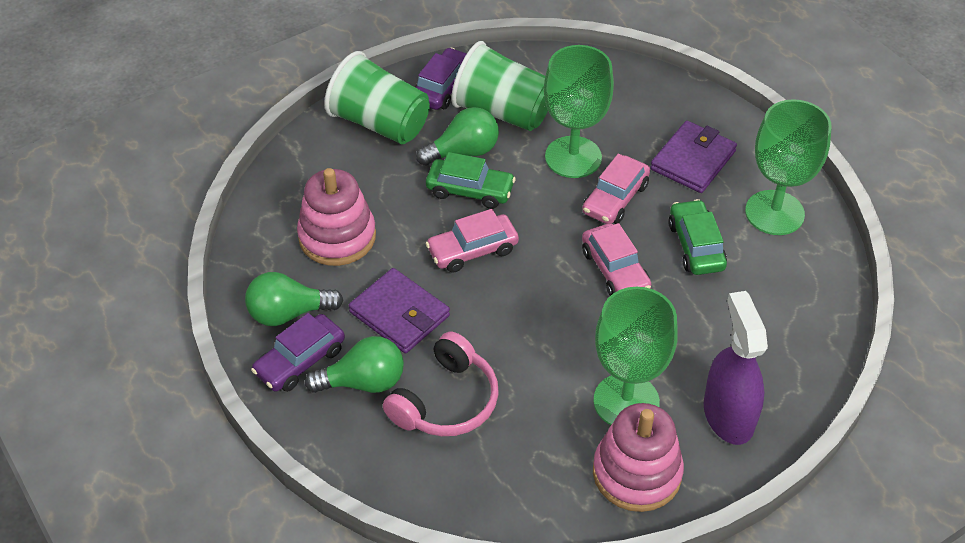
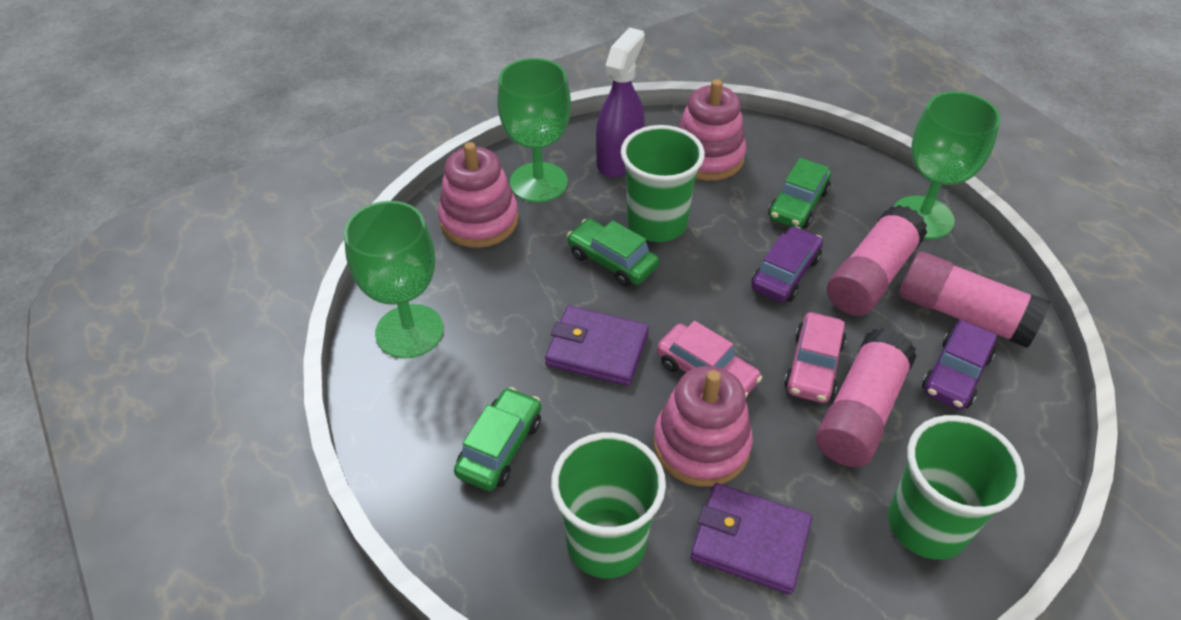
green car: 2 -> 3
green cup: 2 -> 3
green light bulb: 3 -> 0
pink car: 3 -> 2
pink glue stick: 0 -> 3
pink headphones: 1 -> 0
pink stacking toy: 2 -> 3

